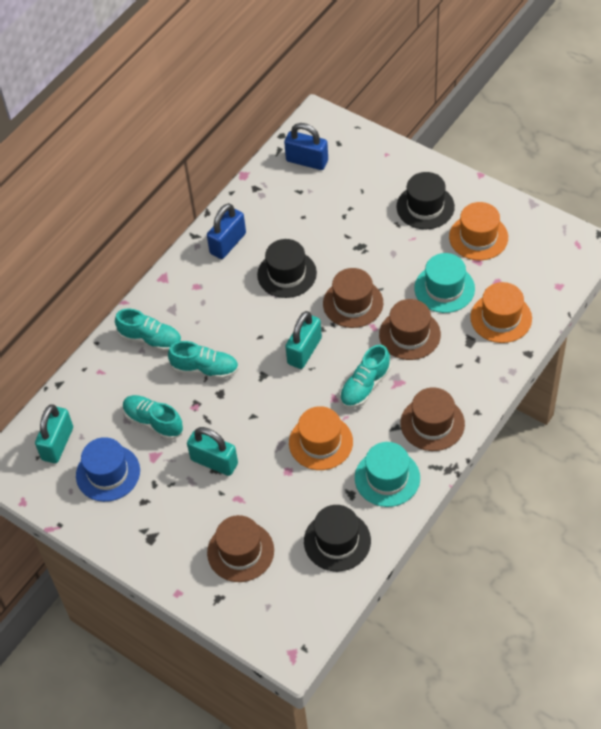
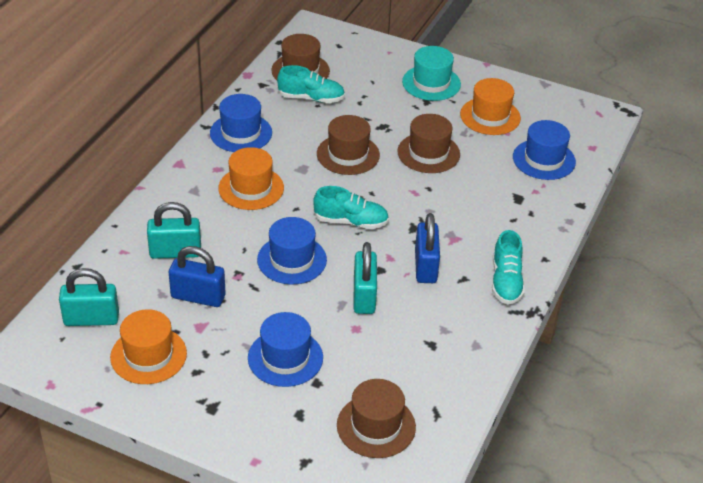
black hat: 3 -> 0
blue hat: 1 -> 4
turquoise hat: 2 -> 1
turquoise shoe: 4 -> 3

